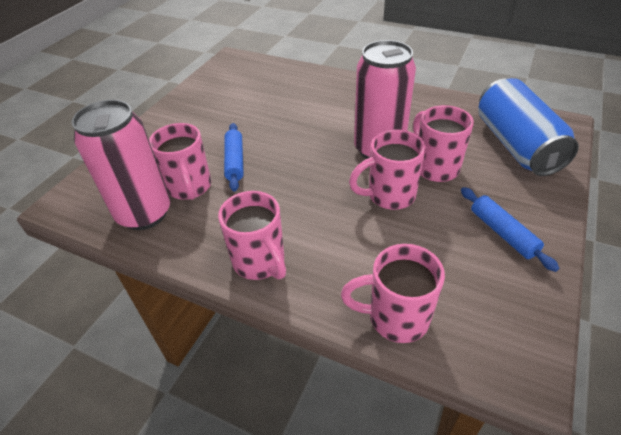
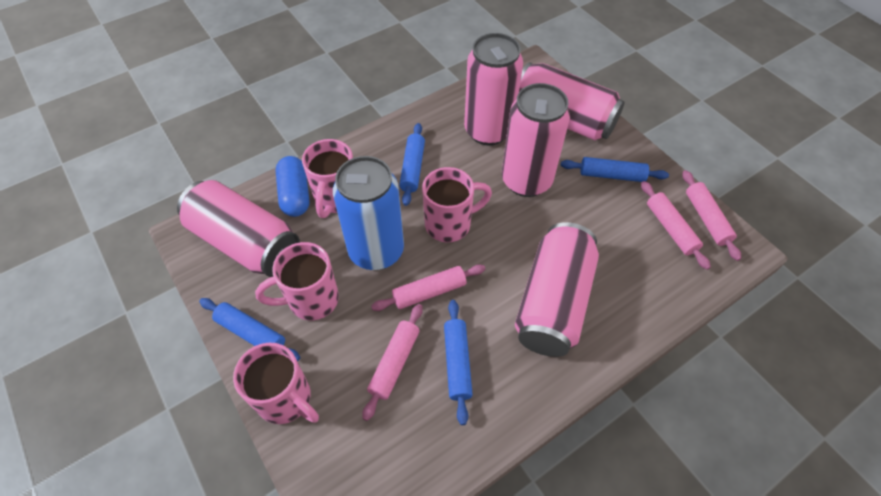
blue capsule: 0 -> 1
blue rolling pin: 2 -> 4
pink can: 2 -> 5
pink mug: 5 -> 4
pink rolling pin: 0 -> 4

